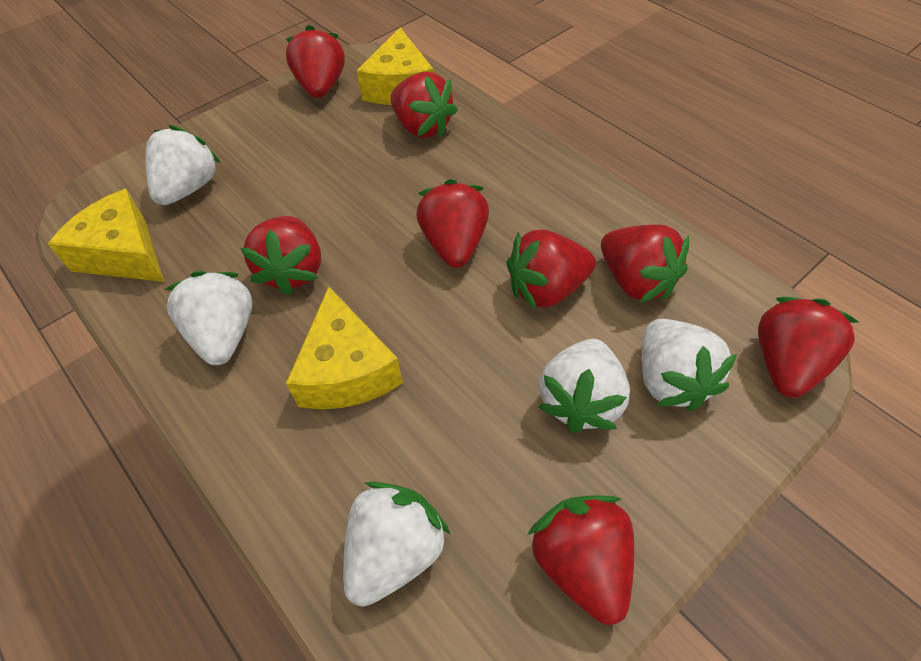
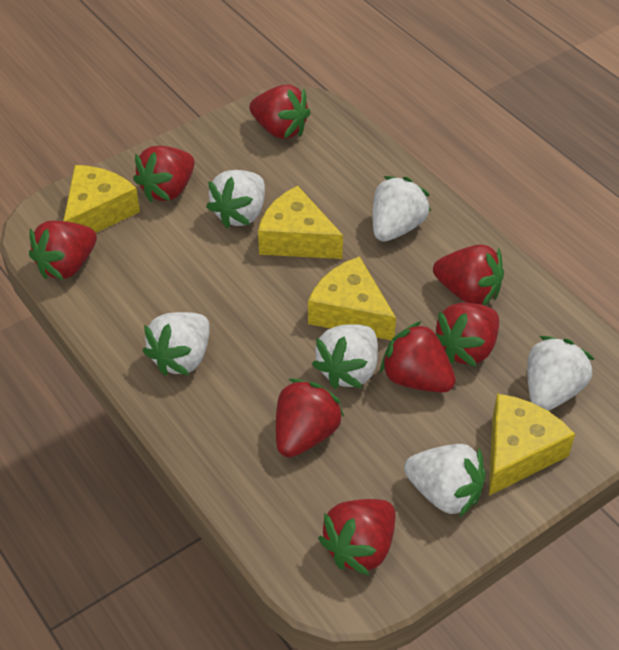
white strawberry: 5 -> 6
yellow cheese: 3 -> 4

